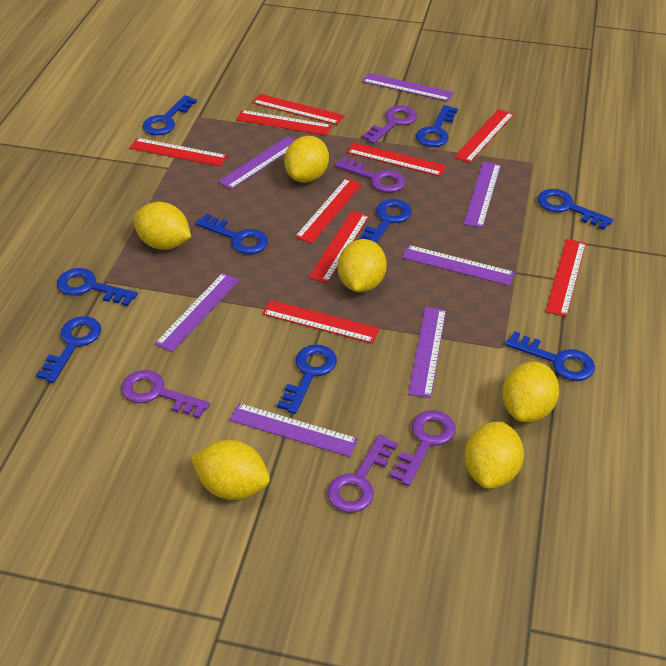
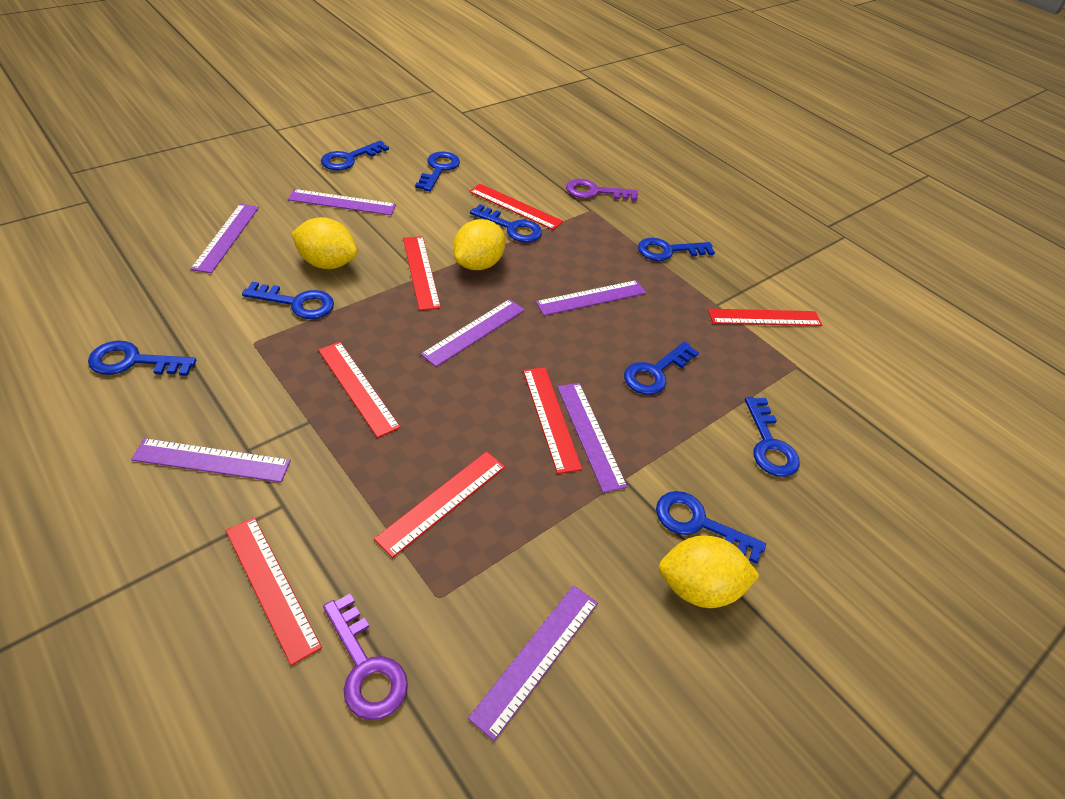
purple key: 5 -> 2
red ruler: 9 -> 7
yellow lemon: 6 -> 3

